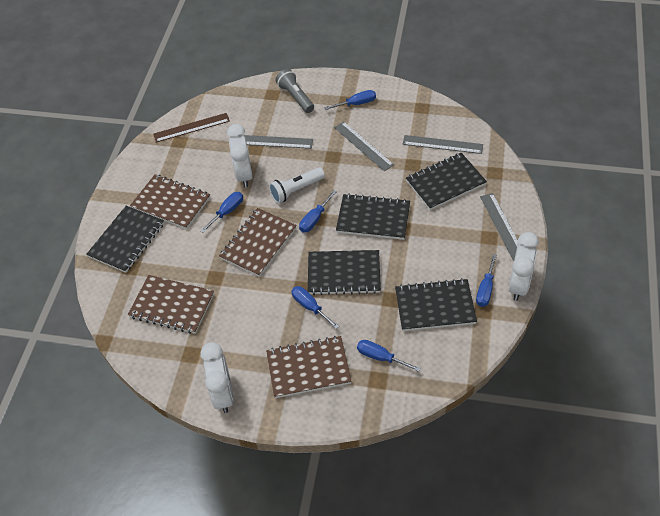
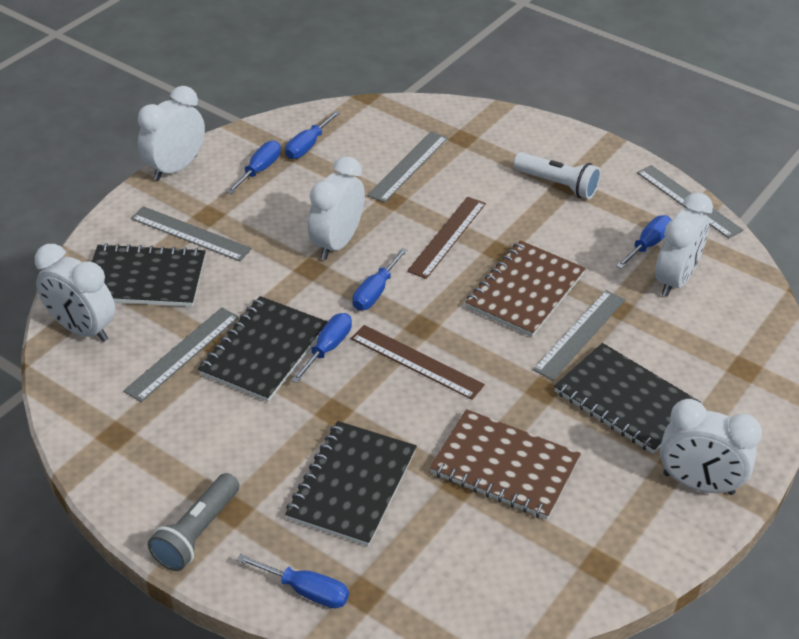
black notebook: 5 -> 4
brown notebook: 4 -> 2
brown ruler: 1 -> 2
grey ruler: 4 -> 5
white clock: 3 -> 5

